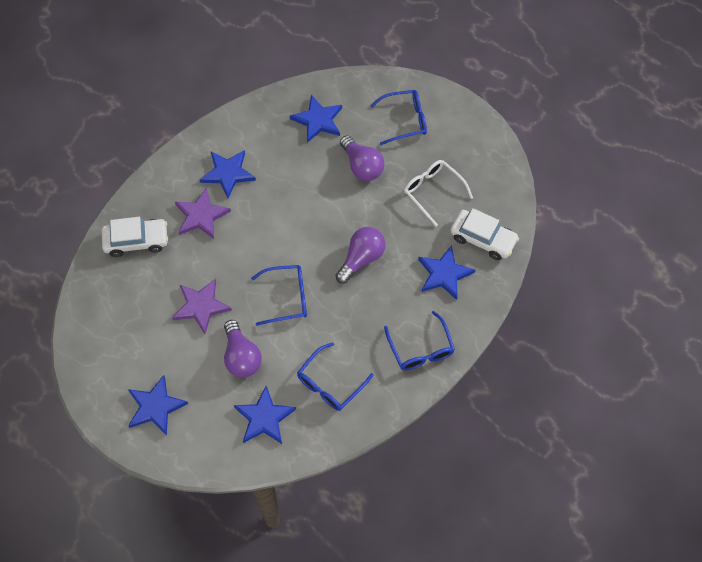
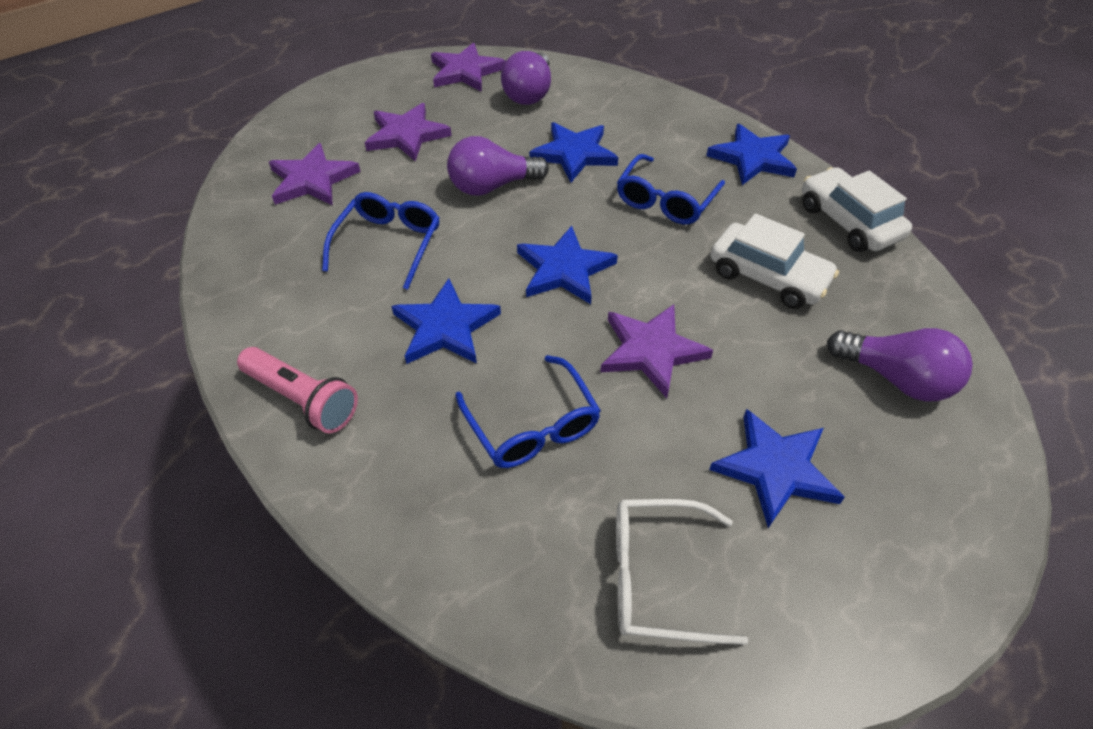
blue glasses: 4 -> 3
pink flashlight: 0 -> 1
purple star: 2 -> 4

